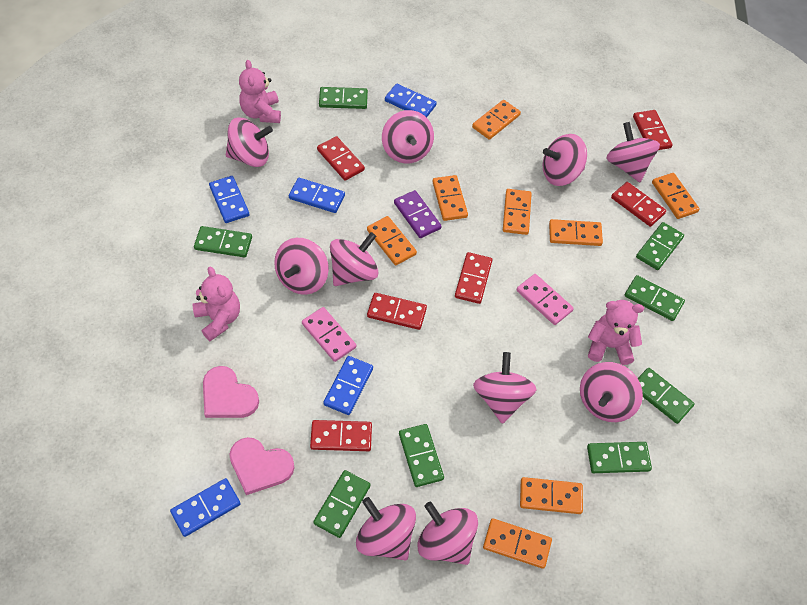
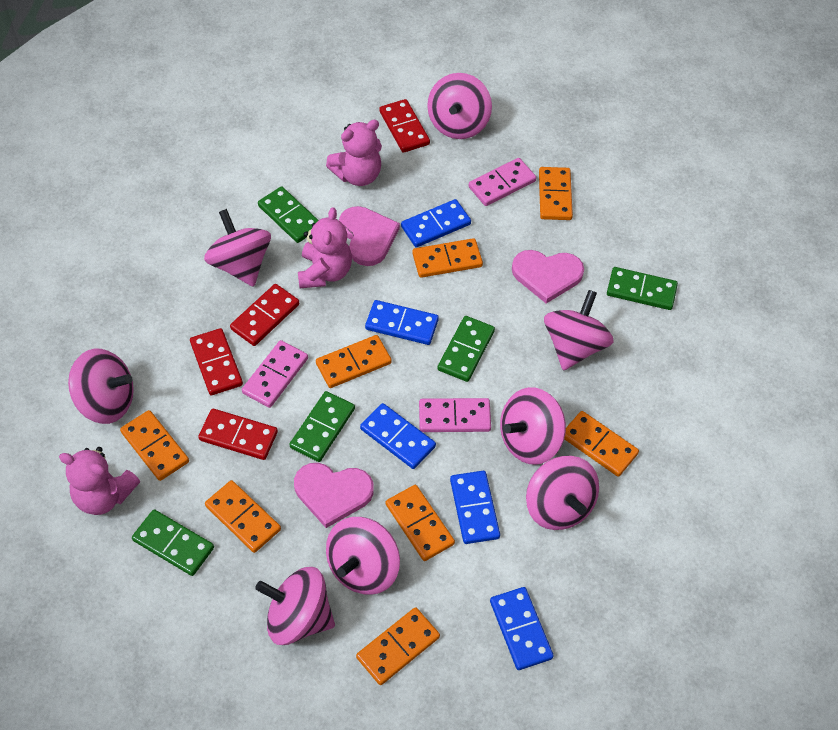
green domino: 8 -> 5
pink domino: 2 -> 3
pink heart: 2 -> 3
pink spinning top: 10 -> 8
purple domino: 1 -> 0
red domino: 6 -> 4

